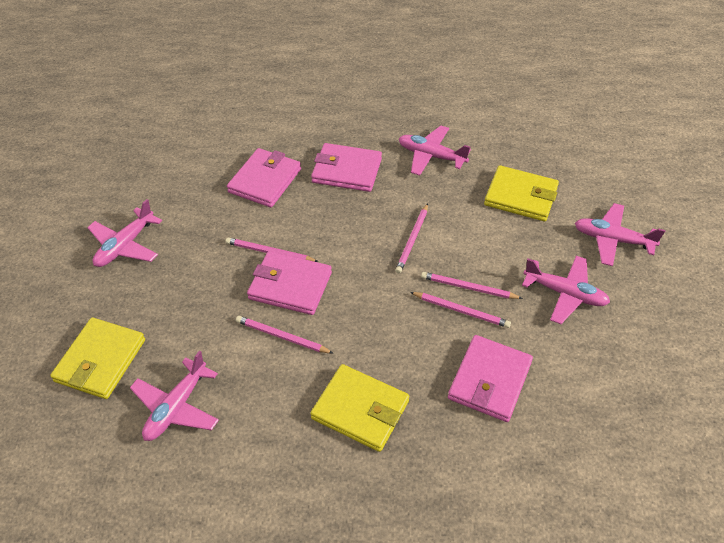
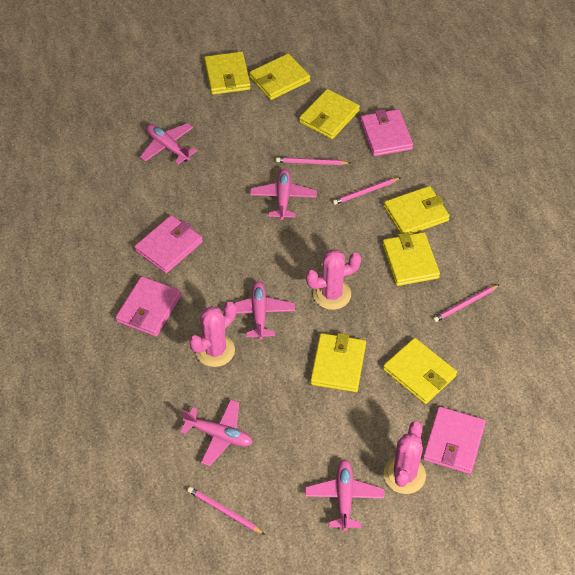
pink cactus: 0 -> 3
pink pencil: 5 -> 4
yellow wallet: 3 -> 7

